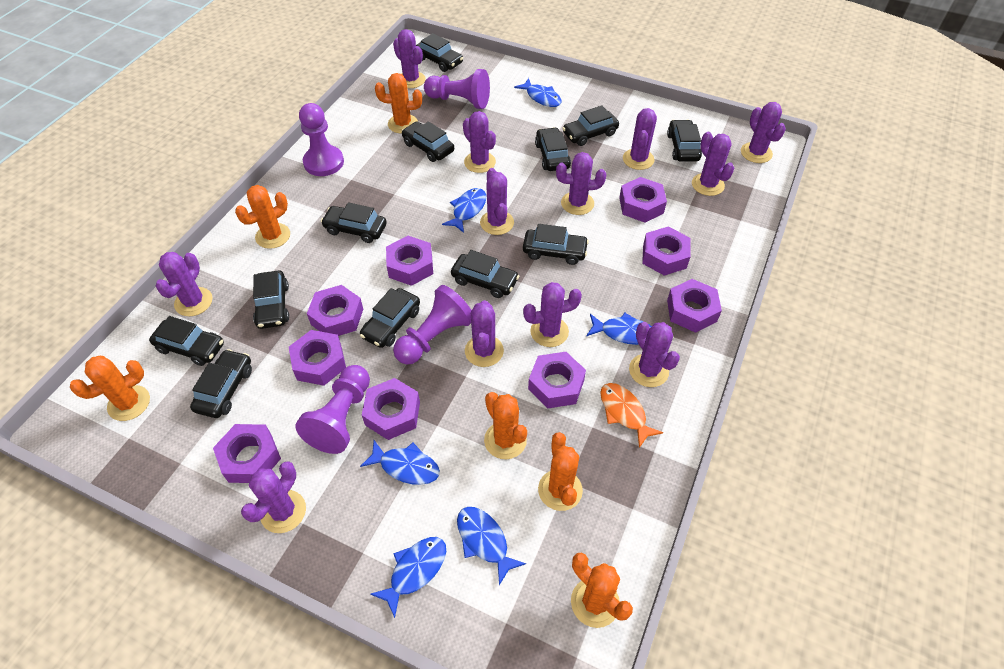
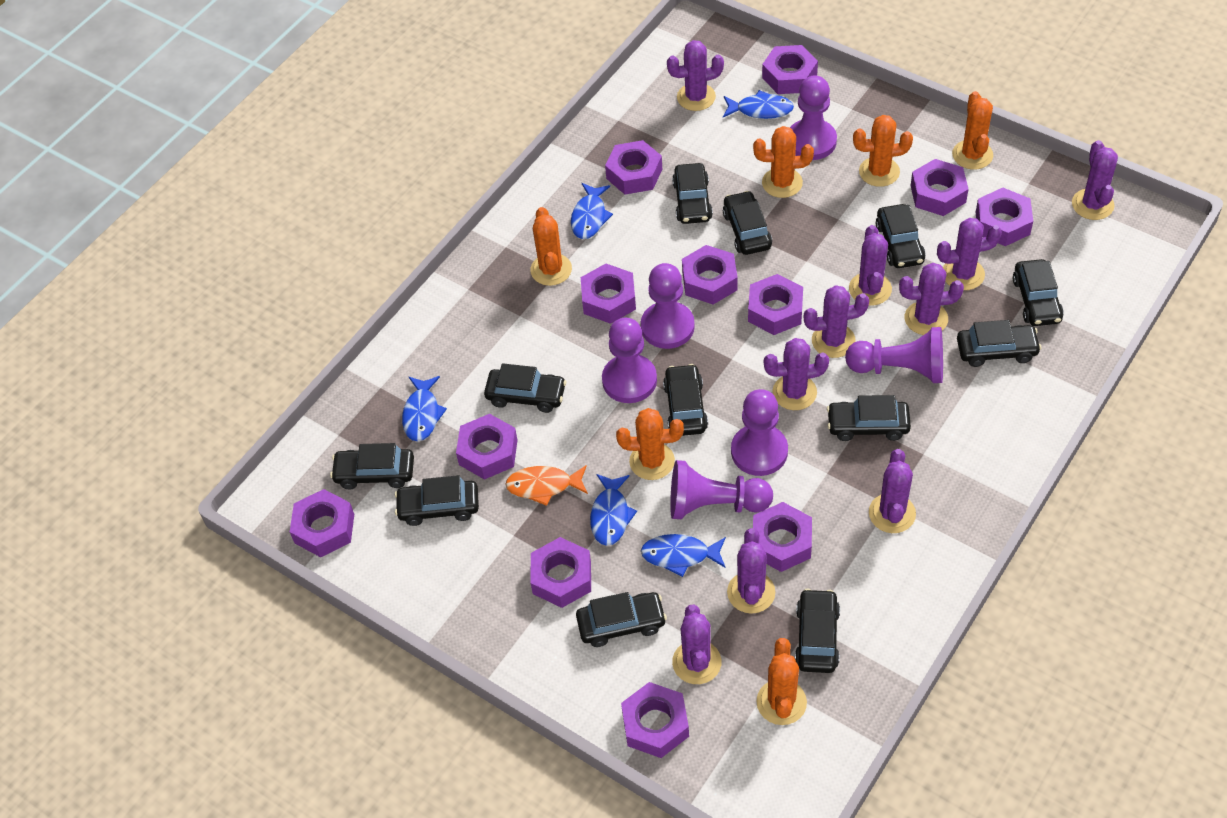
blue fish: 6 -> 5
purple cactus: 12 -> 10
purple nut: 9 -> 12
purple pawn: 4 -> 6

